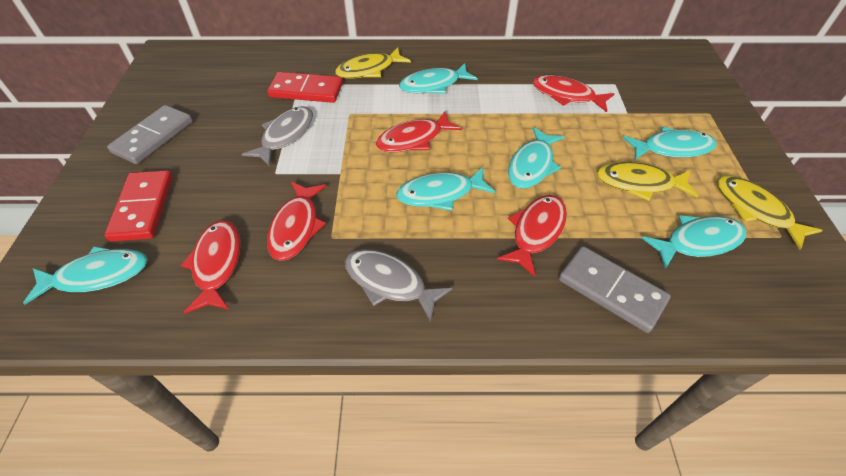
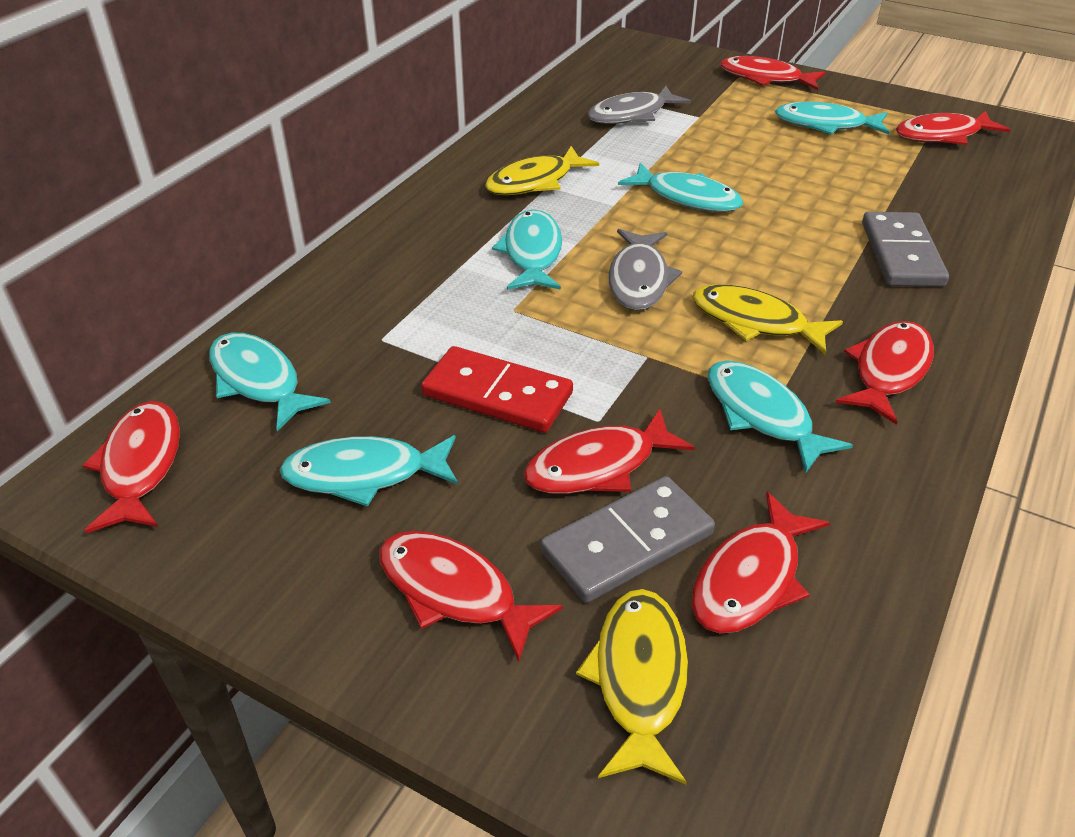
red domino: 2 -> 1
red fish: 5 -> 7

